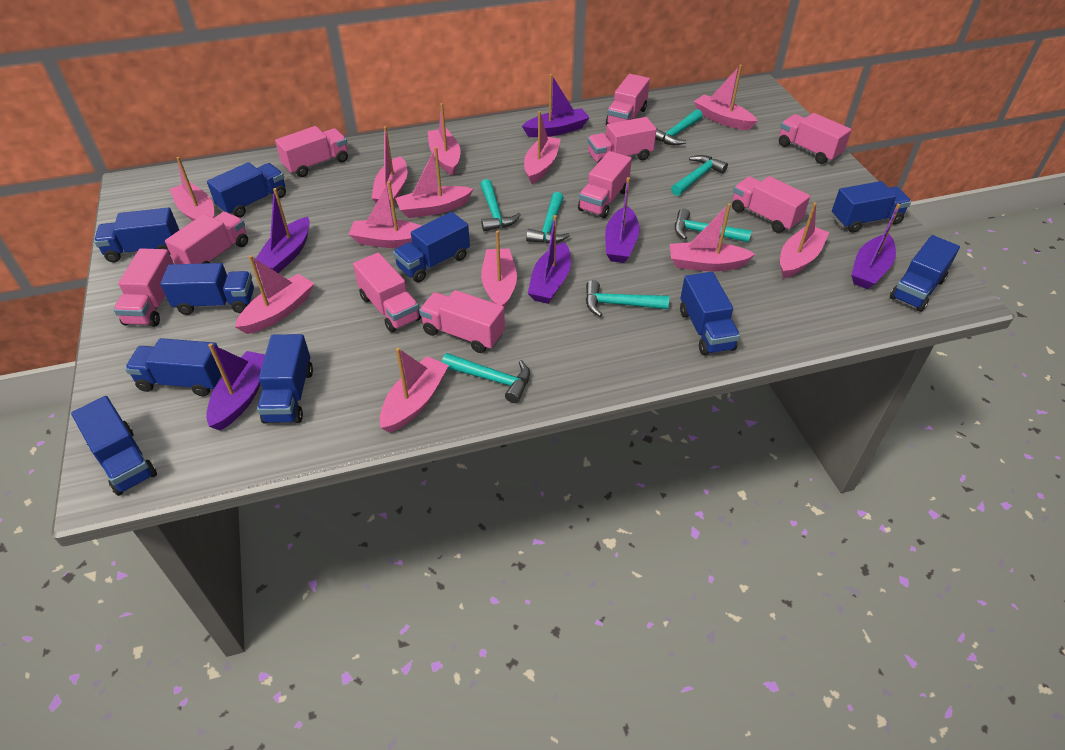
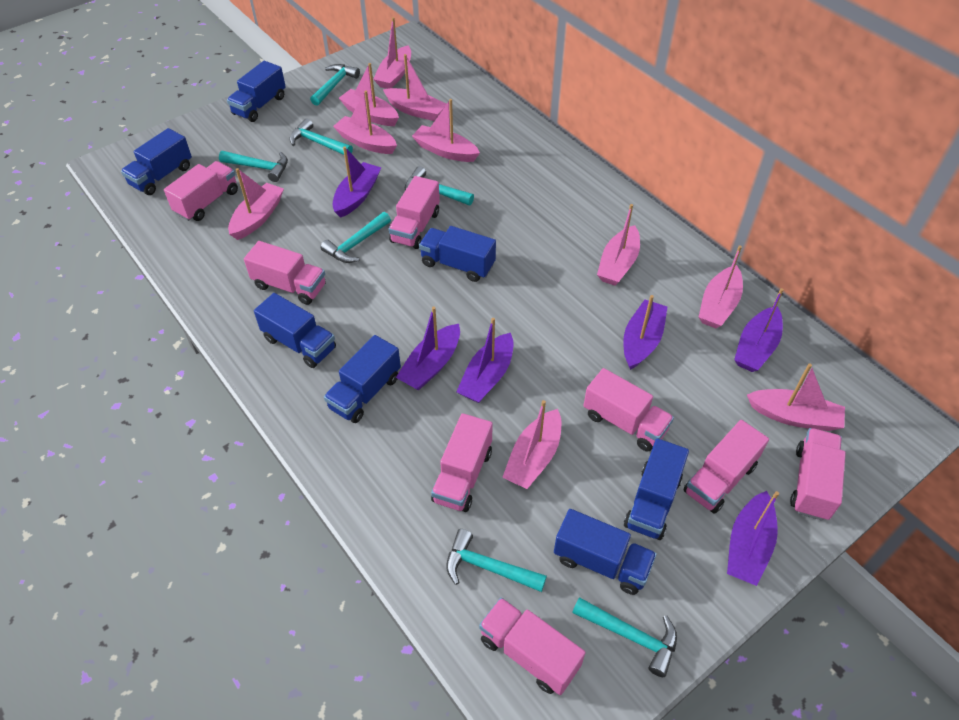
blue truck: 10 -> 7
pink boat: 12 -> 10
pink truck: 10 -> 8

